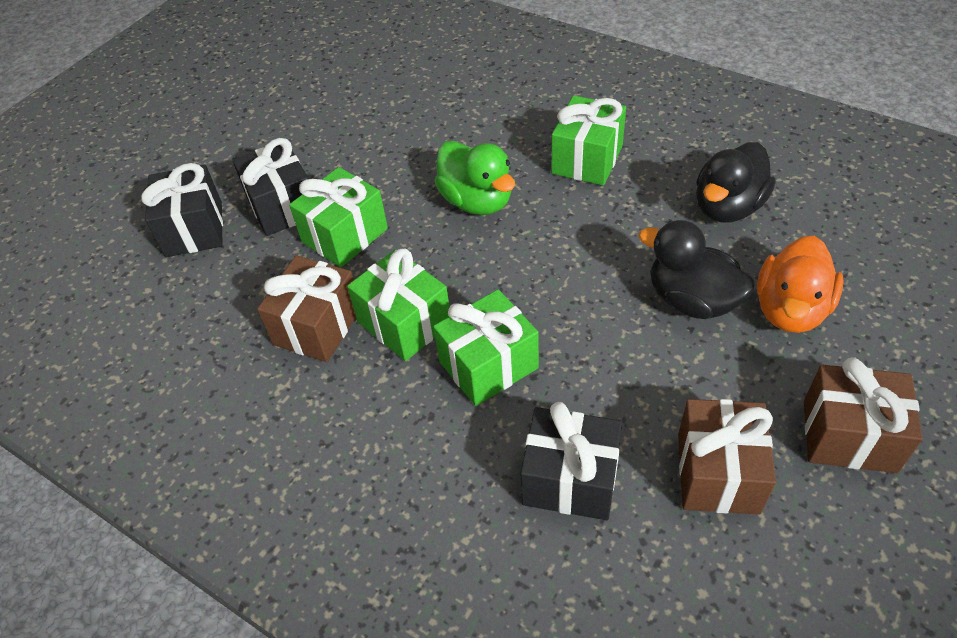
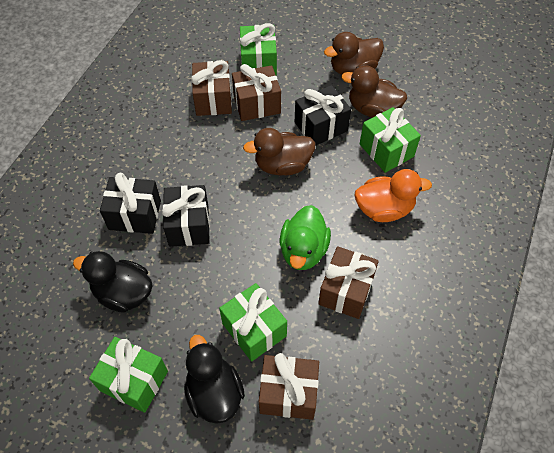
brown duck: 0 -> 3
brown gift: 3 -> 4

